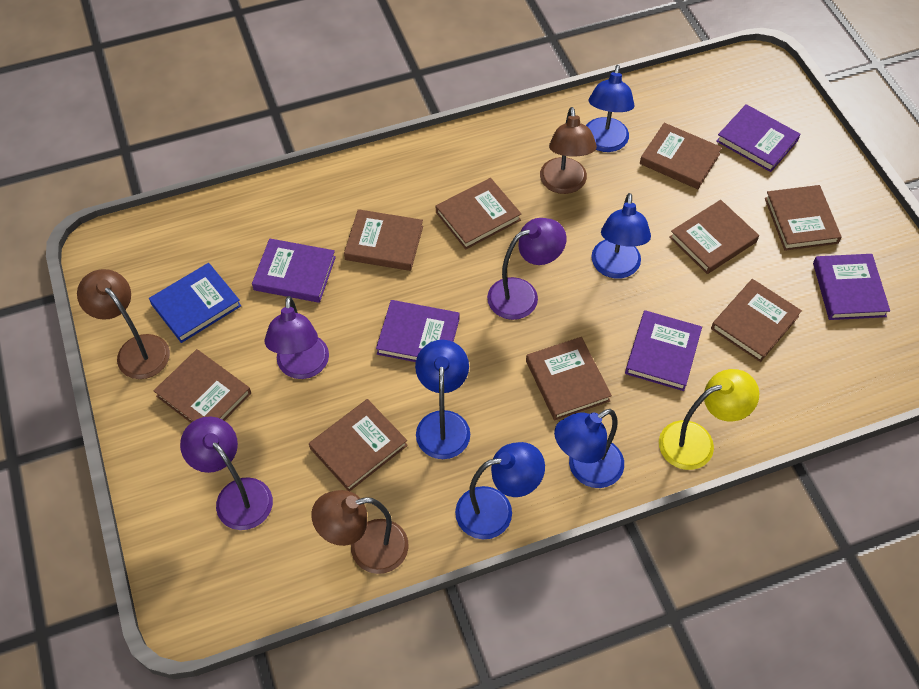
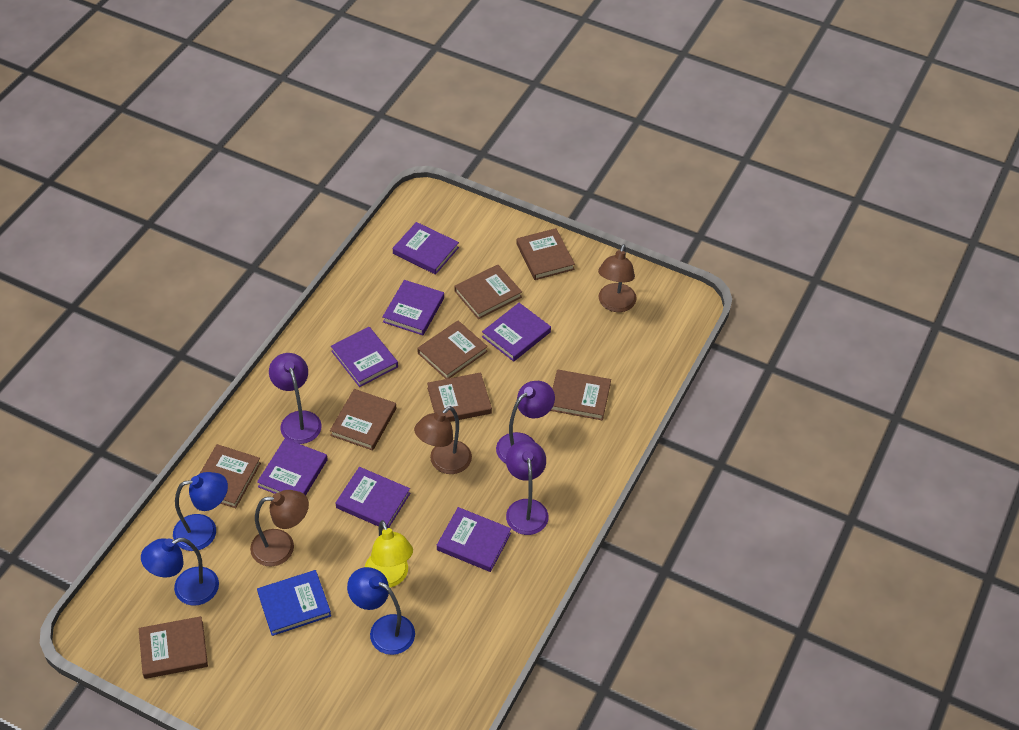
blue lamp: 5 -> 3
brown book: 9 -> 8
purple book: 5 -> 7

